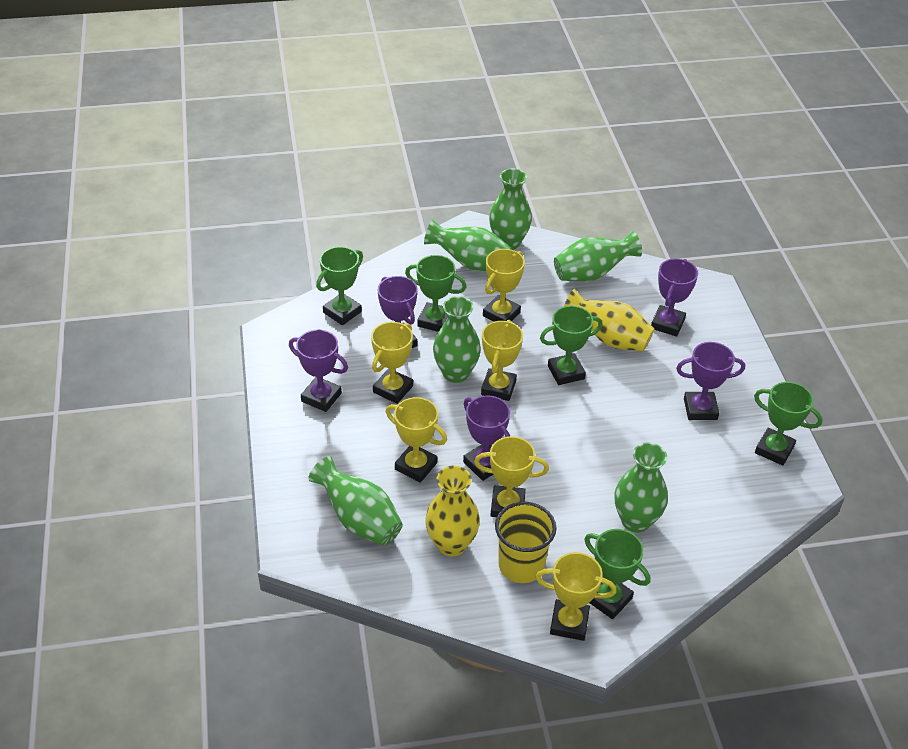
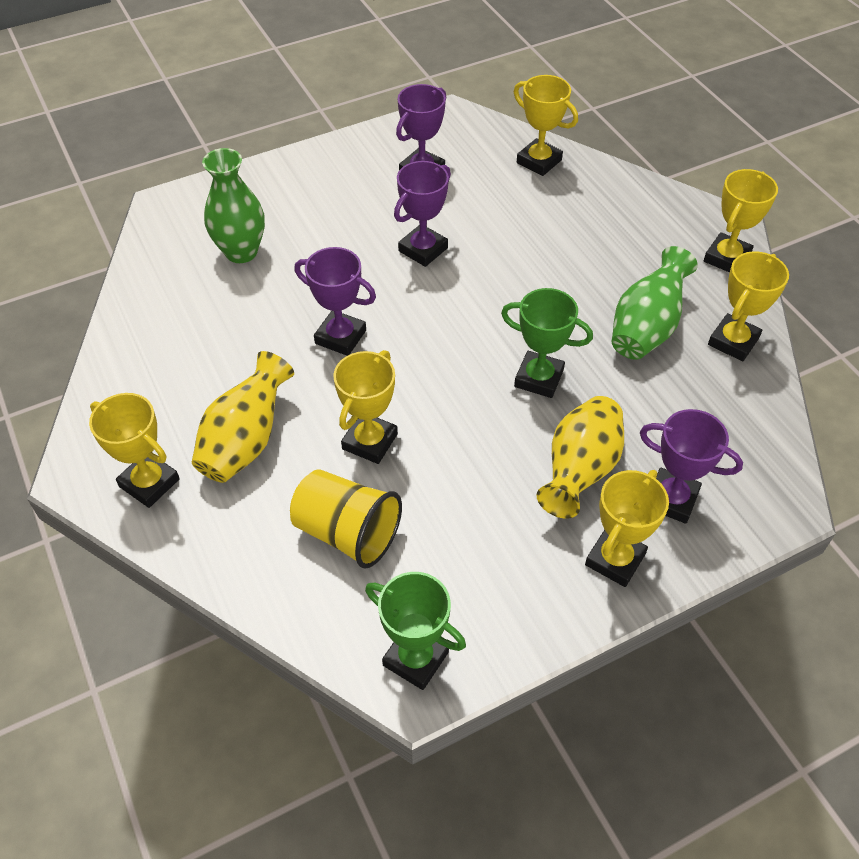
green trophy: 5 -> 2
green vase: 6 -> 2
purple trophy: 5 -> 4

